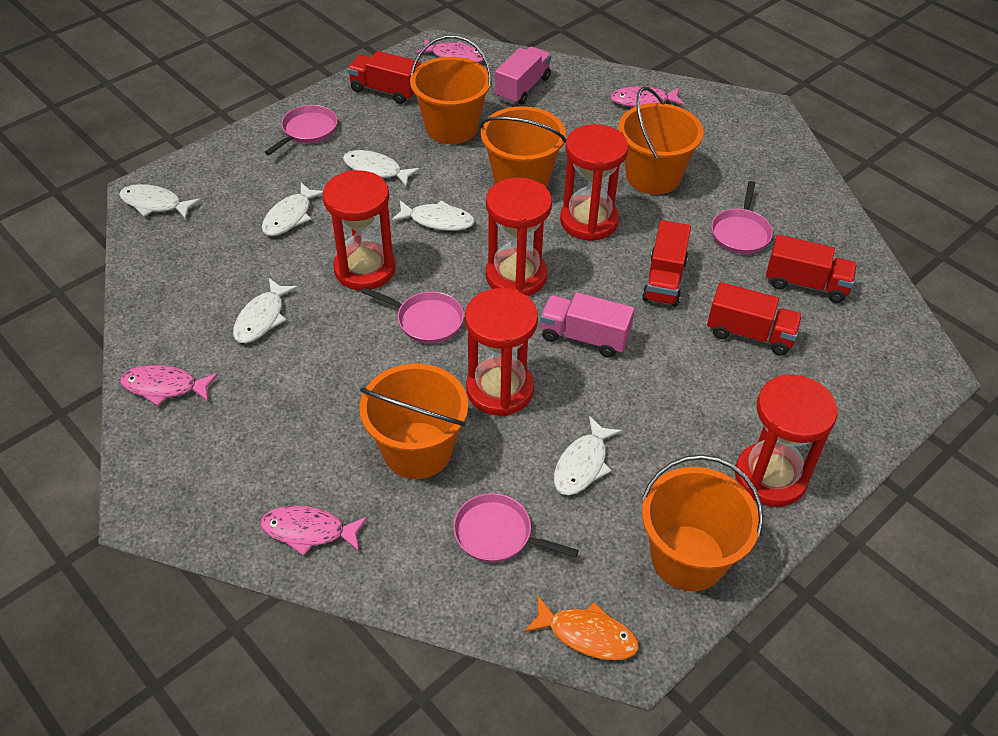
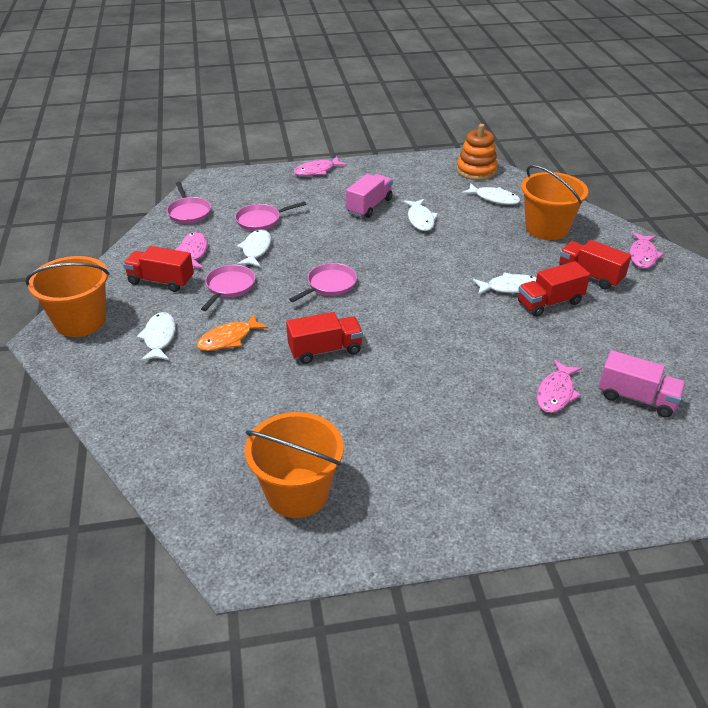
orange bucket: 5 -> 3
orange stacking toy: 0 -> 1
red hourglass: 5 -> 0
white fish: 6 -> 5

